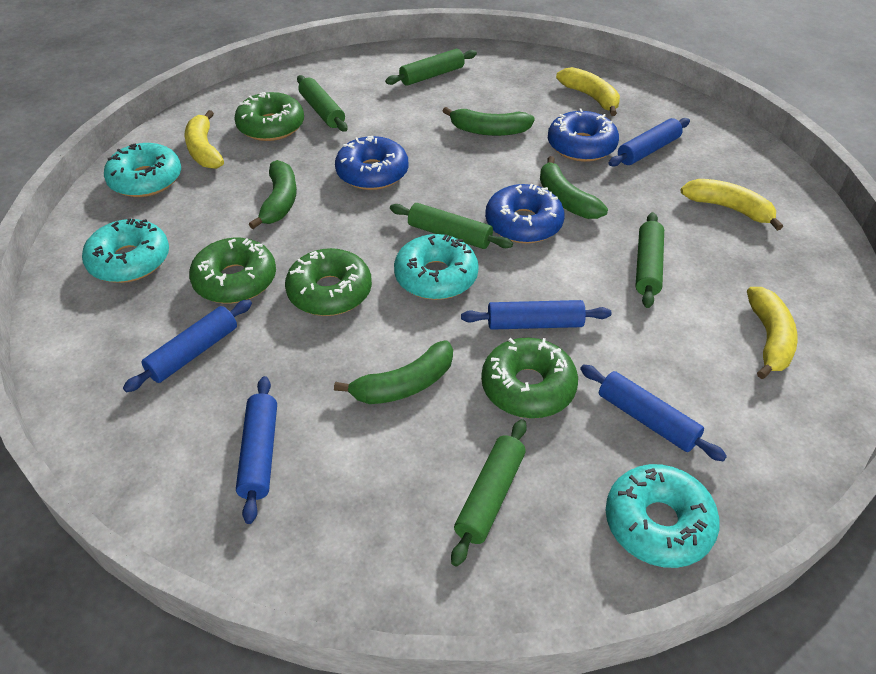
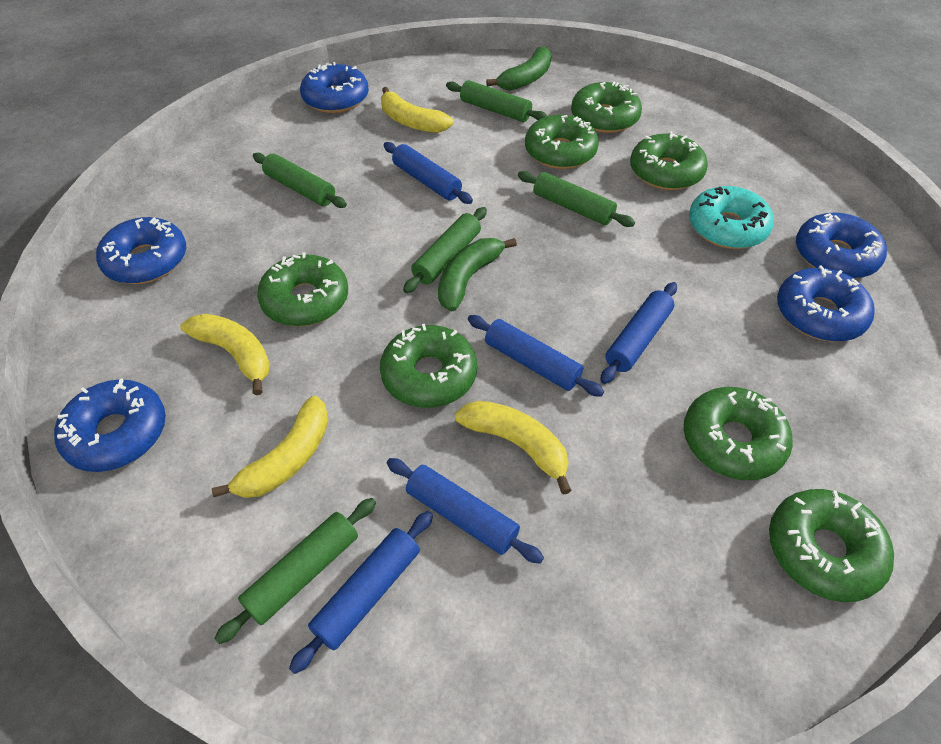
blue donut: 3 -> 5
green banana: 4 -> 2
green donut: 4 -> 7
turquoise donut: 4 -> 1

